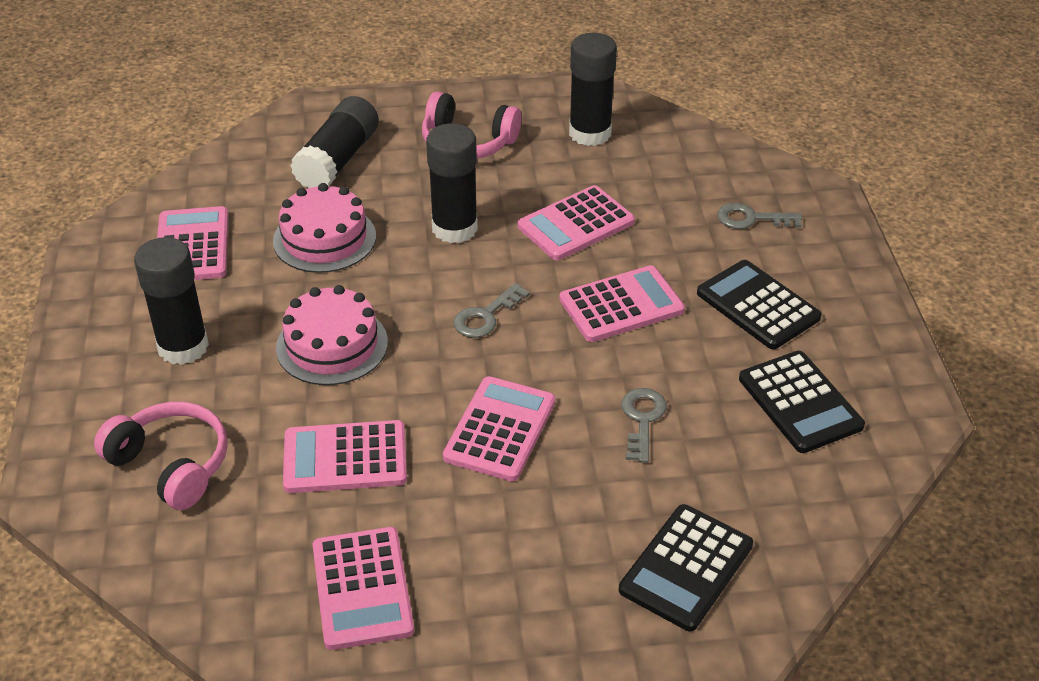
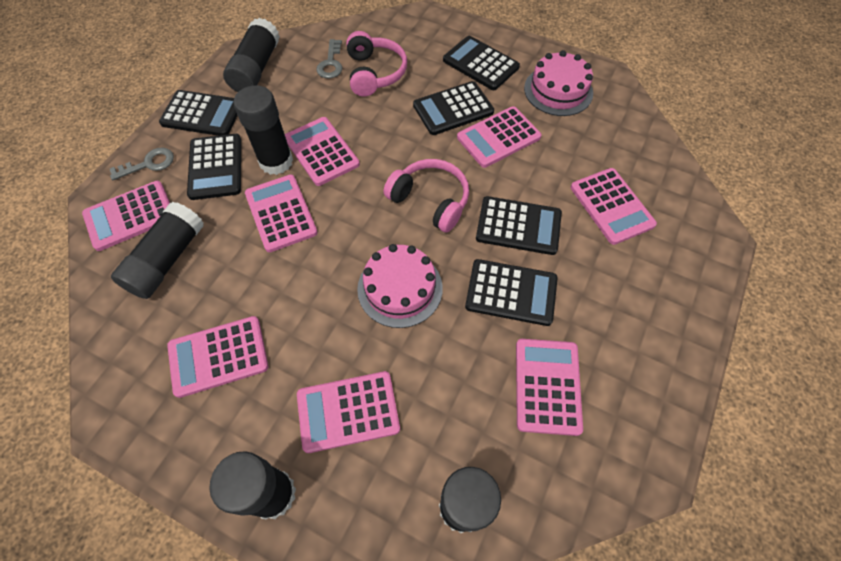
black calculator: 3 -> 6
black glue stick: 4 -> 5
grey key: 3 -> 2
pink calculator: 6 -> 8

